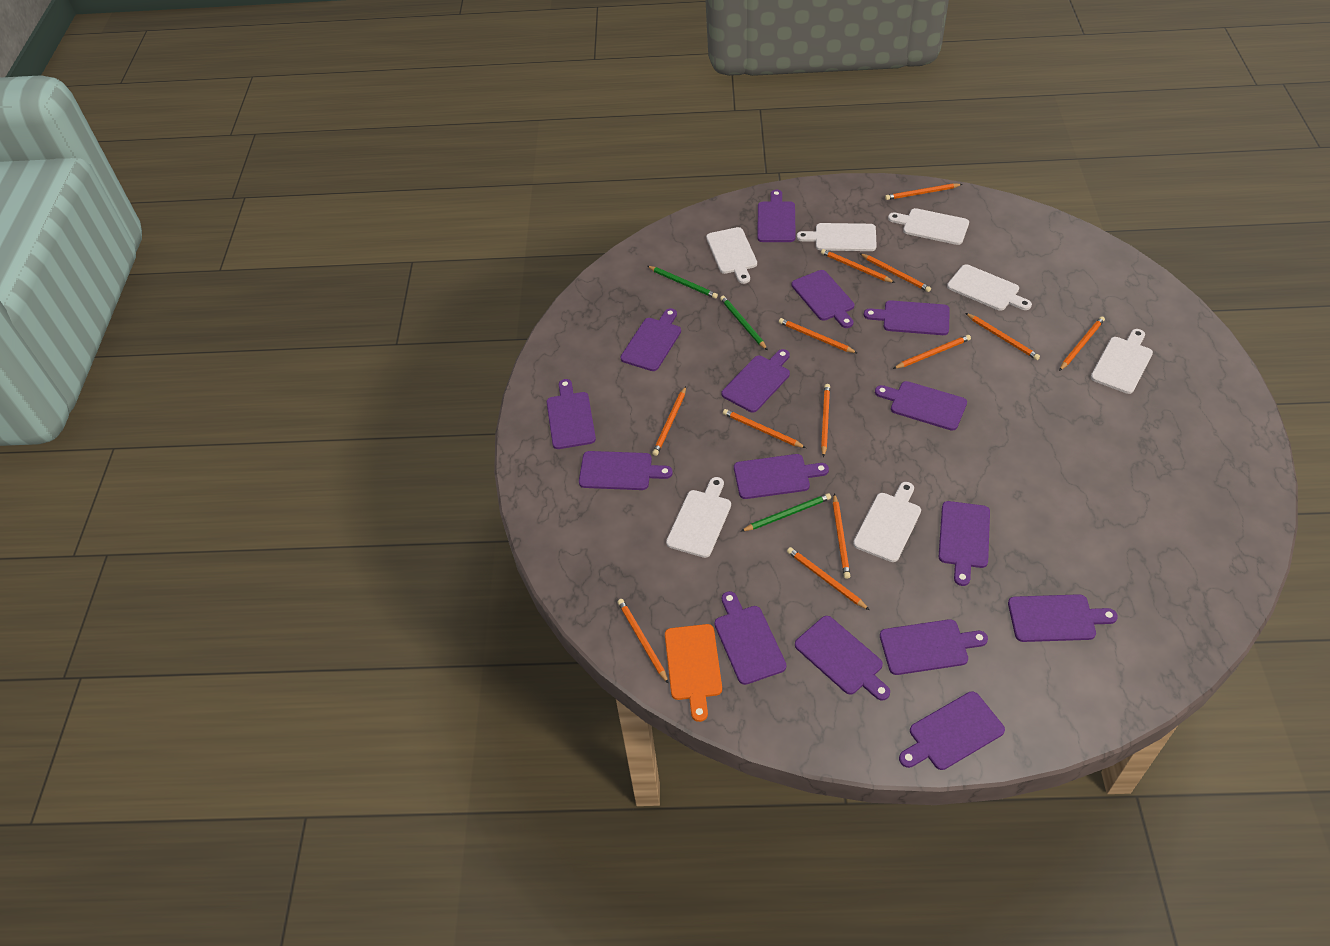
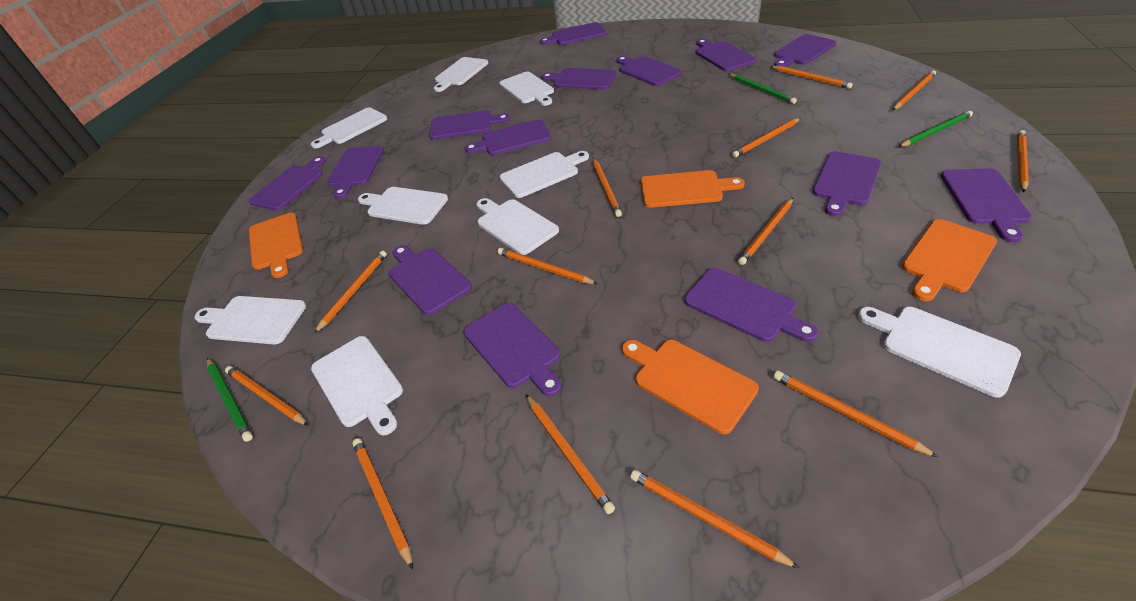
orange cutting board: 1 -> 4
purple cutting board: 15 -> 14
white cutting board: 7 -> 9

